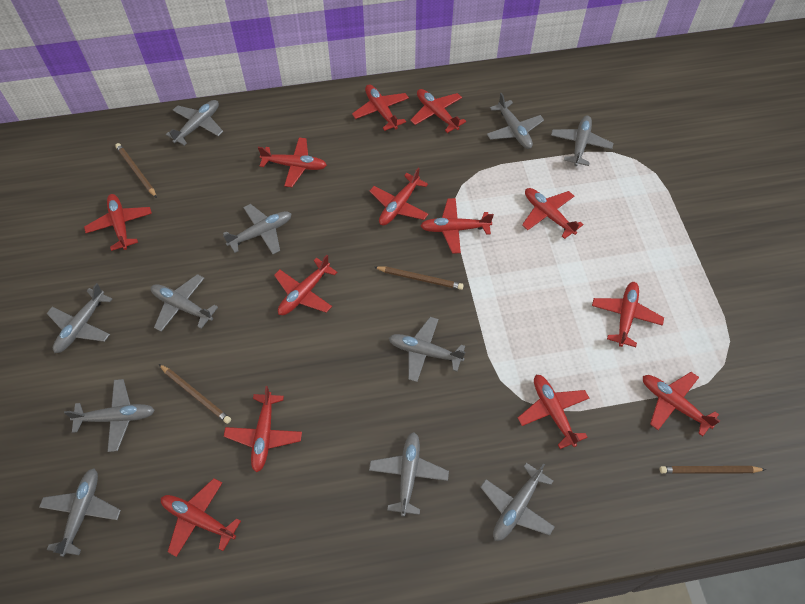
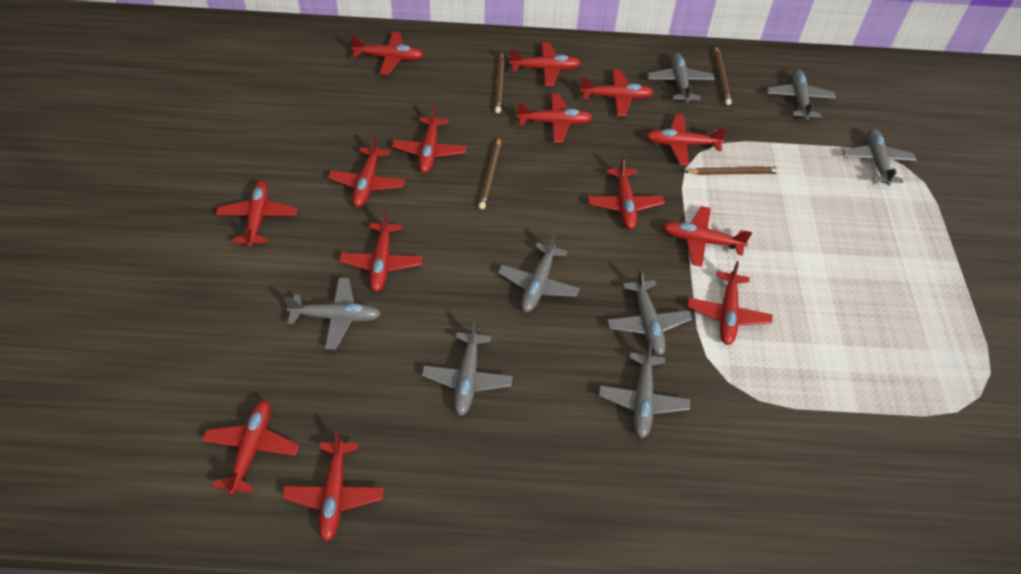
grey plane: 11 -> 8
red plane: 13 -> 14

